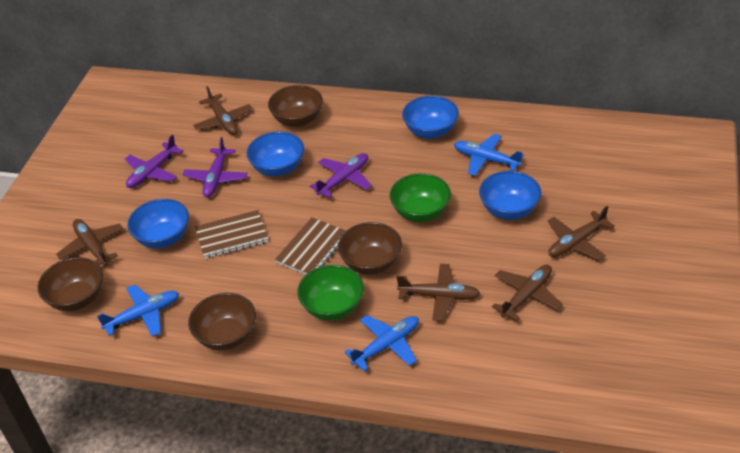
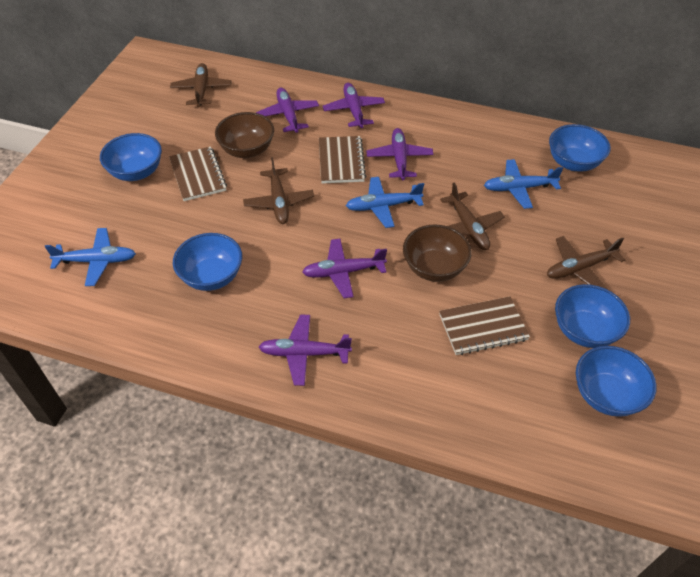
blue bowl: 4 -> 5
brown bowl: 4 -> 2
brown notebook: 2 -> 3
brown plane: 5 -> 4
green bowl: 2 -> 0
purple plane: 3 -> 5

